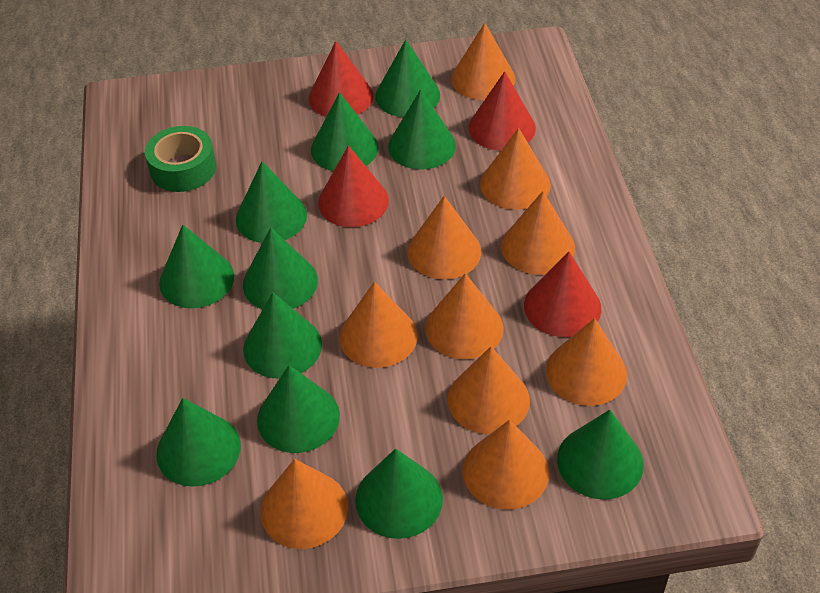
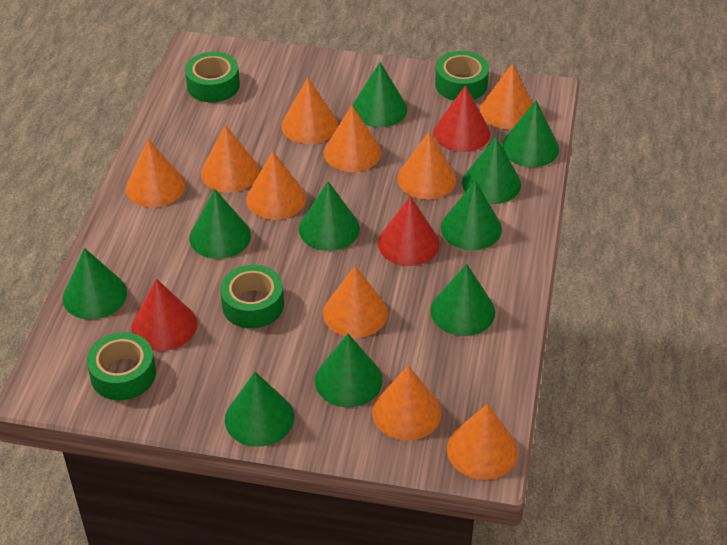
green cone: 11 -> 10
green tape: 1 -> 4
red cone: 4 -> 3

